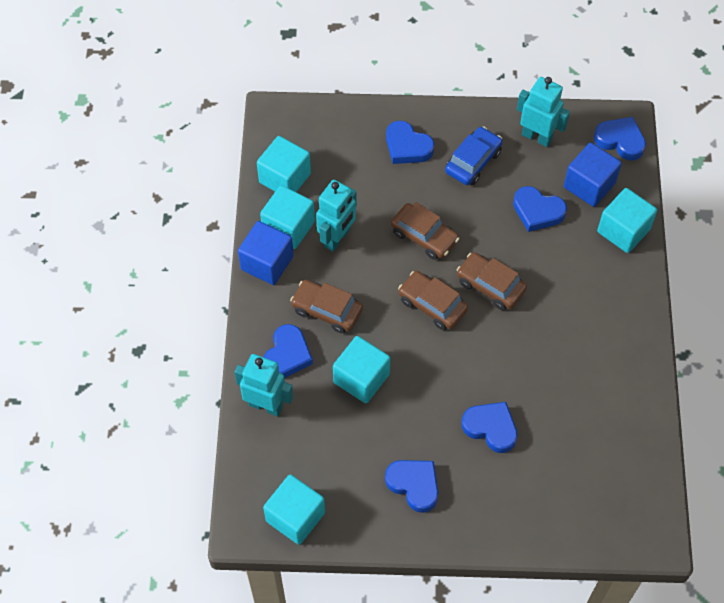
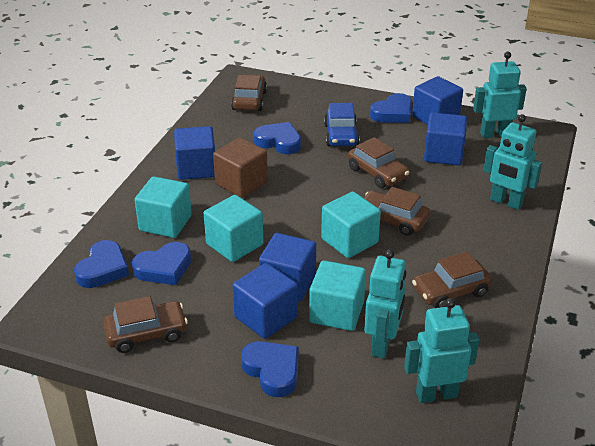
blue cube: 2 -> 5
blue heart: 6 -> 5
brown car: 4 -> 5
brown cube: 0 -> 1
turquoise cube: 5 -> 4
turquoise robot: 3 -> 4

